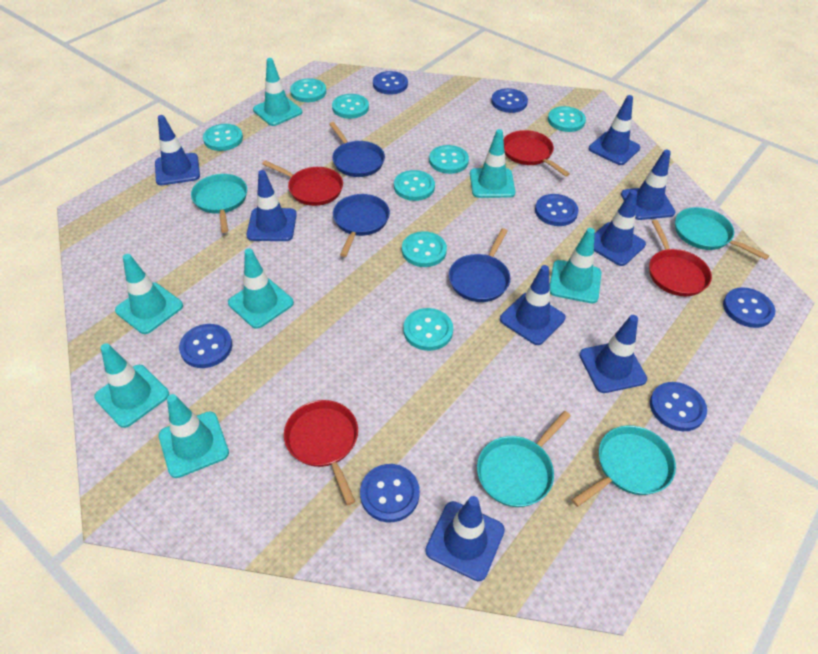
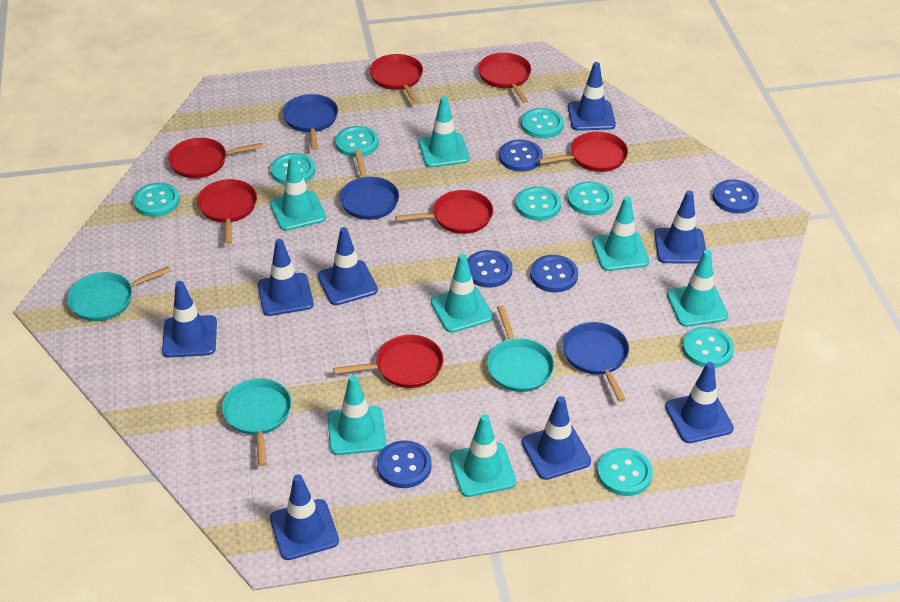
blue button: 7 -> 5
red pan: 4 -> 7
turquoise pan: 4 -> 3

